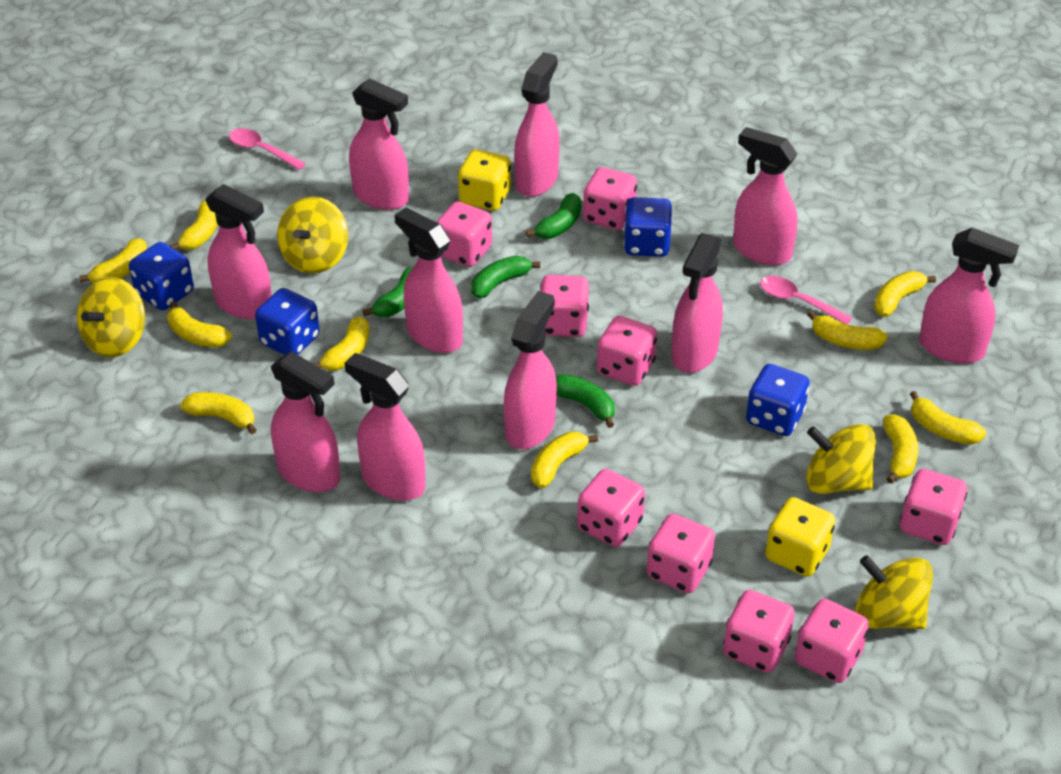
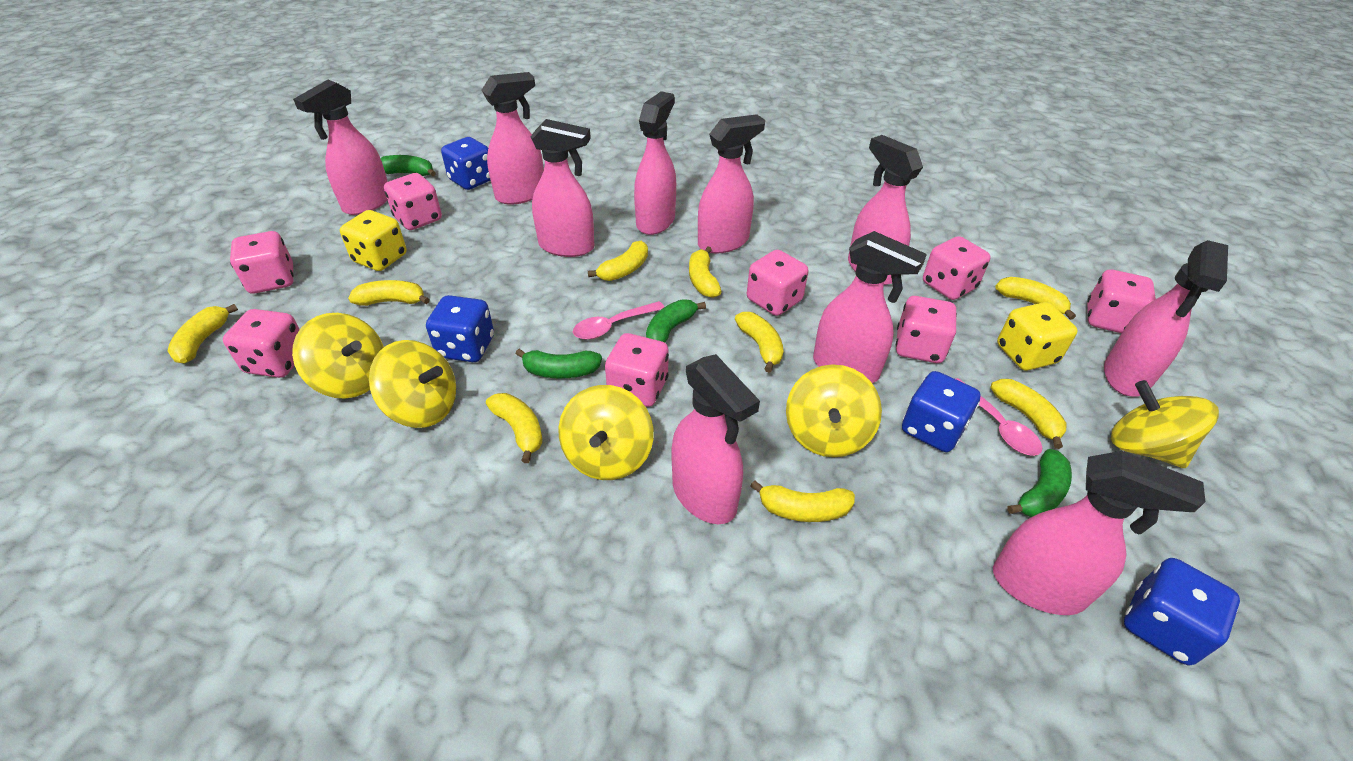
pink dice: 9 -> 8
yellow banana: 10 -> 9
yellow spinning top: 4 -> 5

